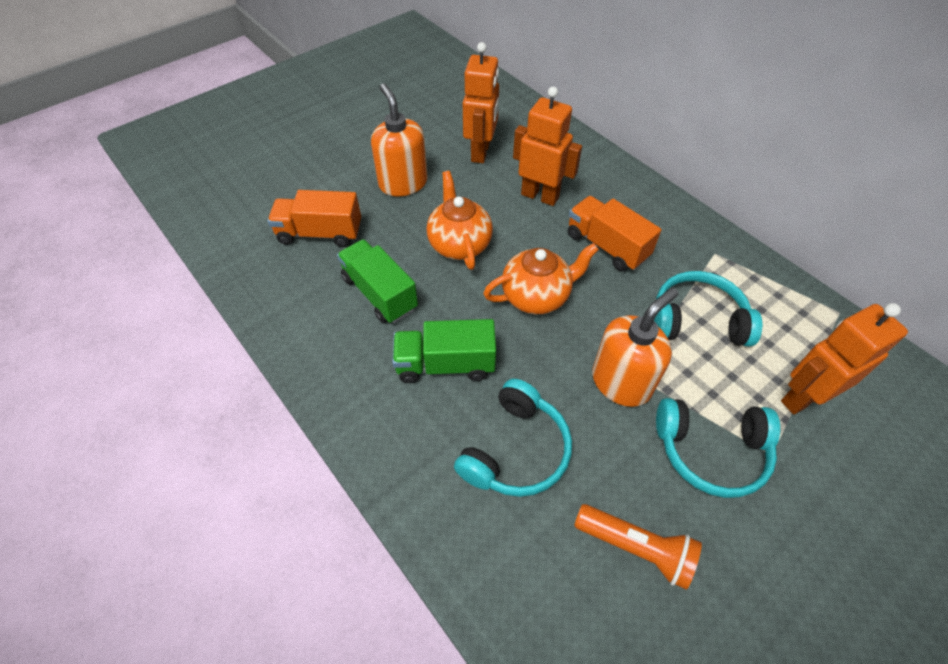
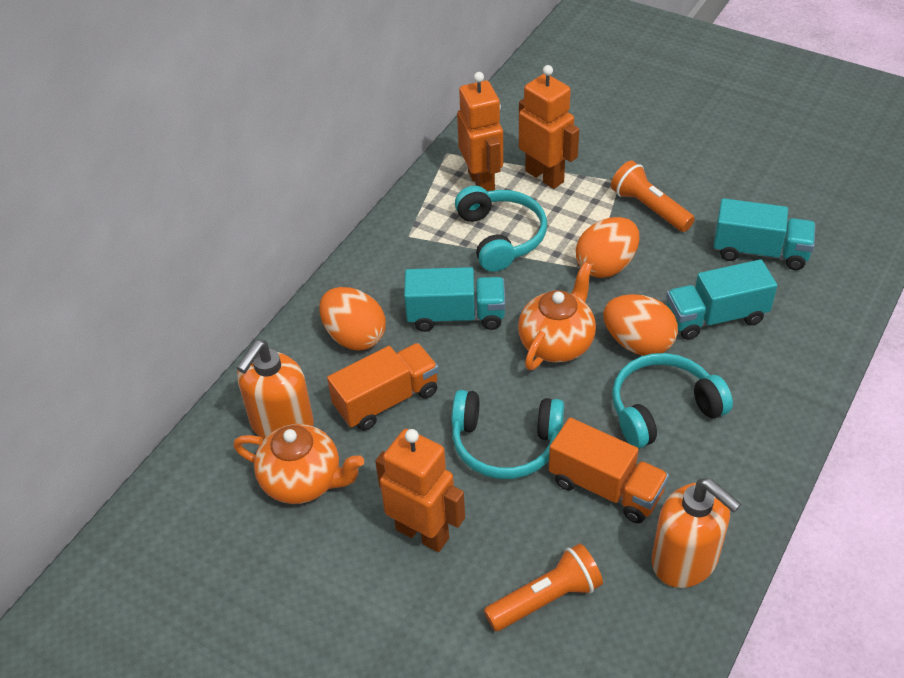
green truck: 2 -> 0
orange egg: 0 -> 3
orange flashlight: 1 -> 2
turquoise truck: 0 -> 3

